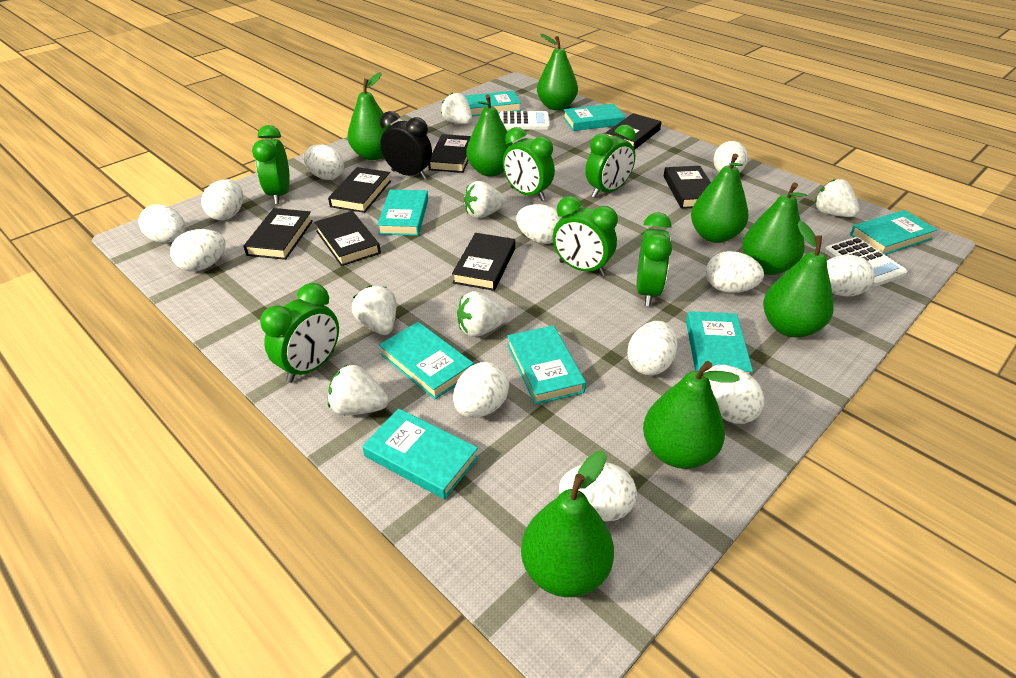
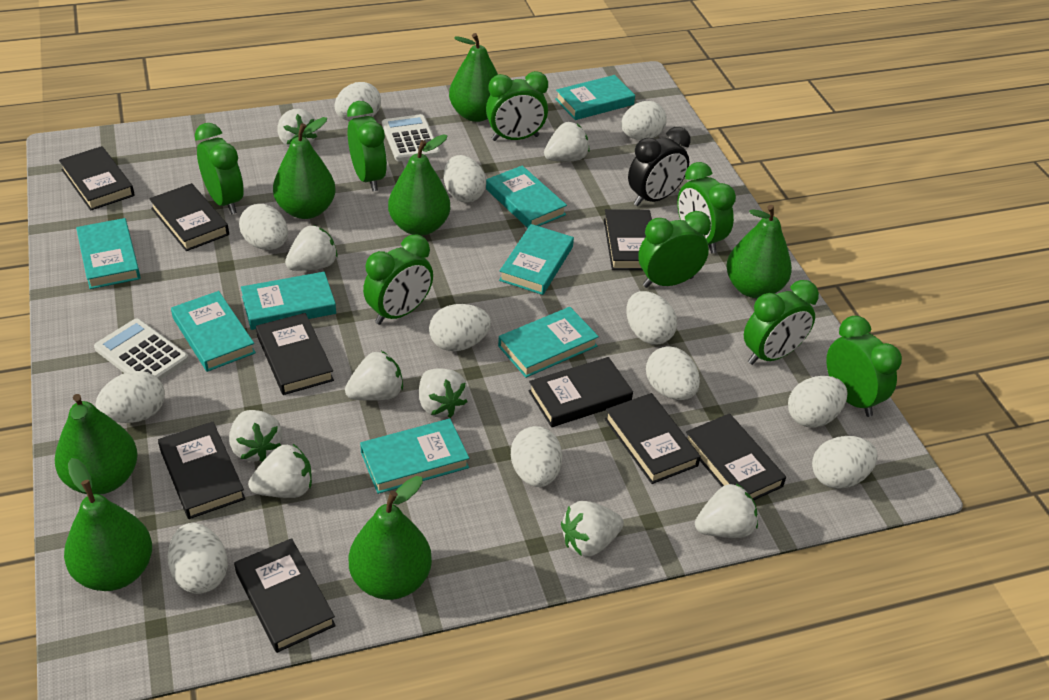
black book: 7 -> 9
green clock: 6 -> 8
green pear: 8 -> 7
white strawberry: 6 -> 9

